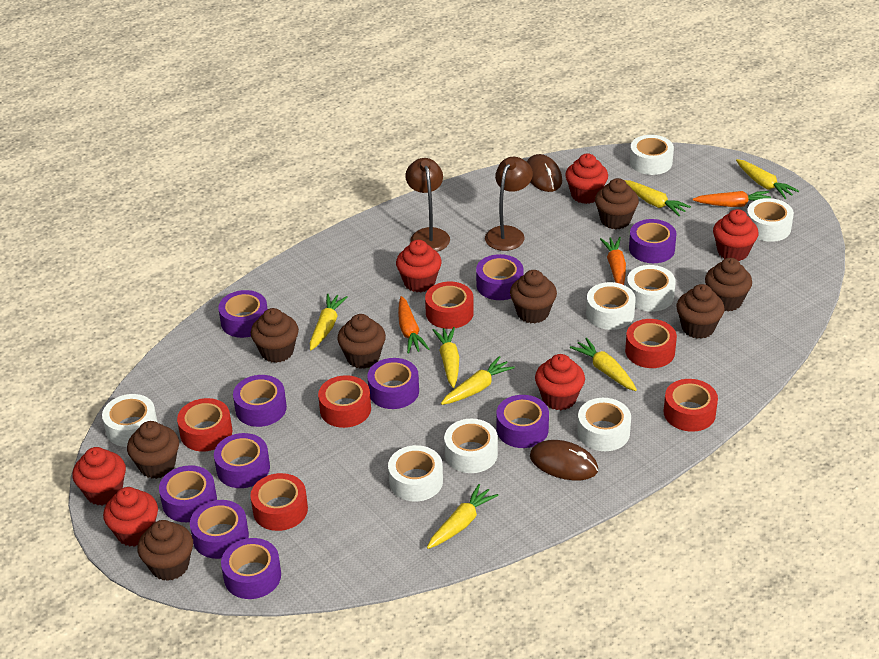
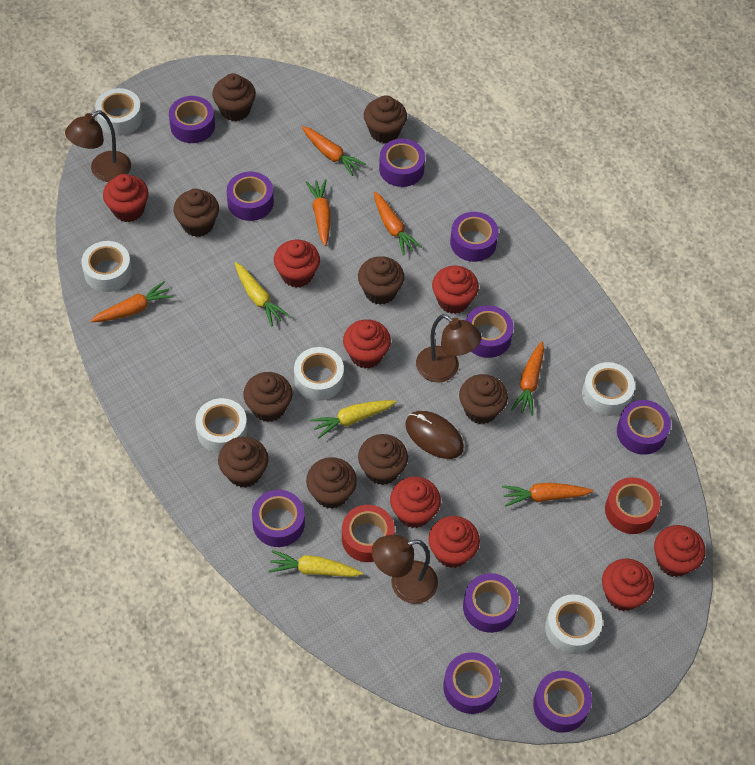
brown cupcake: 8 -> 9
brown lamp: 2 -> 3
brown mouse: 2 -> 1
orange carrot: 3 -> 6
red cupcake: 6 -> 8
red tape: 6 -> 2
white tape: 8 -> 6
yellow carrot: 7 -> 3

